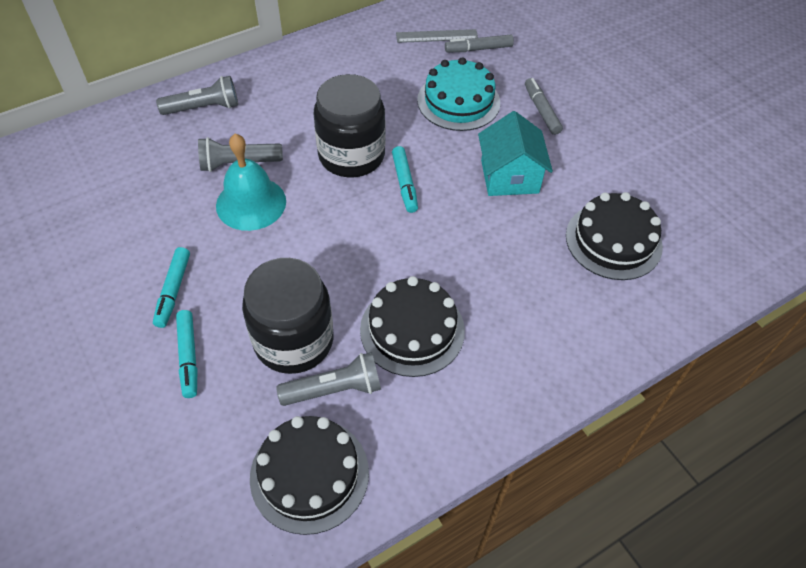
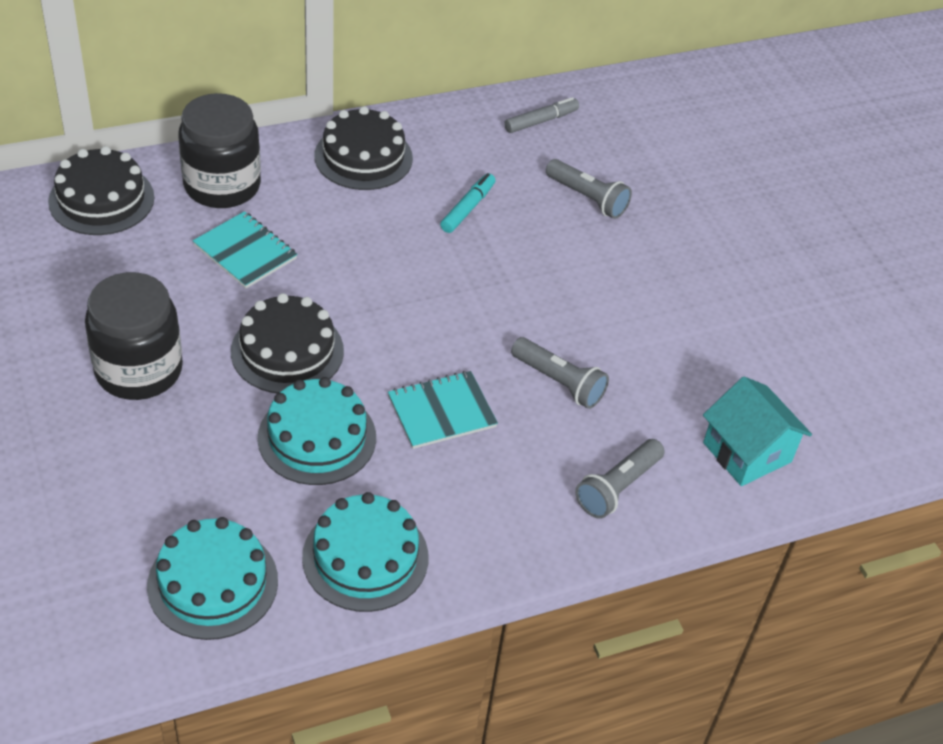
grey marker: 2 -> 1
grey ruler: 1 -> 0
turquoise bell: 1 -> 0
turquoise cake: 1 -> 3
turquoise marker: 3 -> 1
turquoise notebook: 0 -> 2

